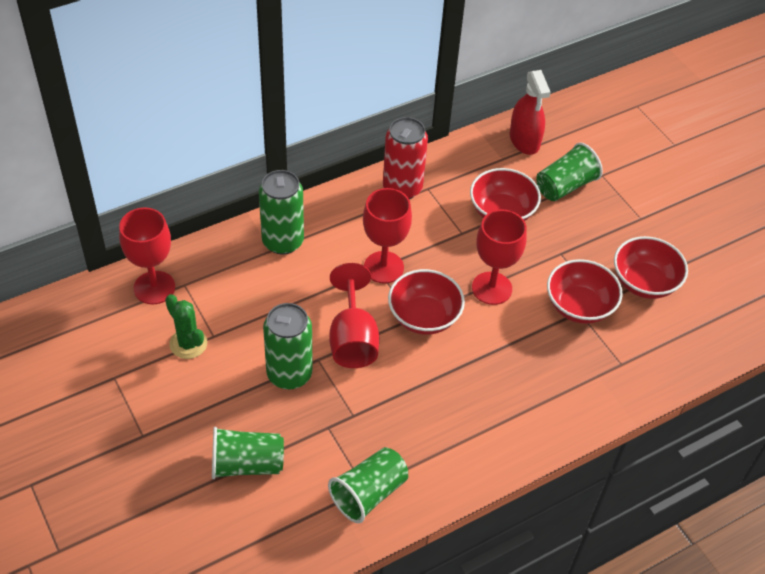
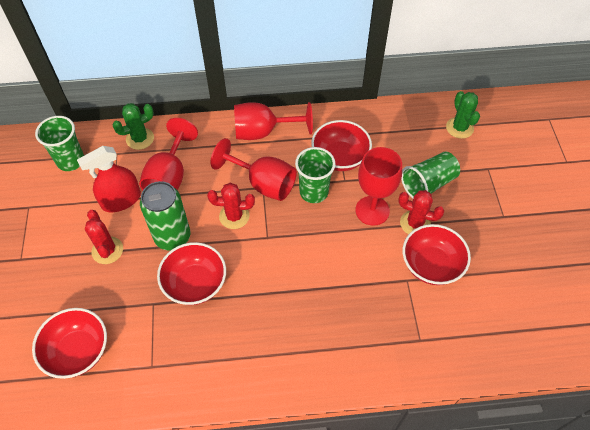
green cactus: 1 -> 2
green can: 2 -> 1
red cactus: 0 -> 3
red can: 1 -> 0

